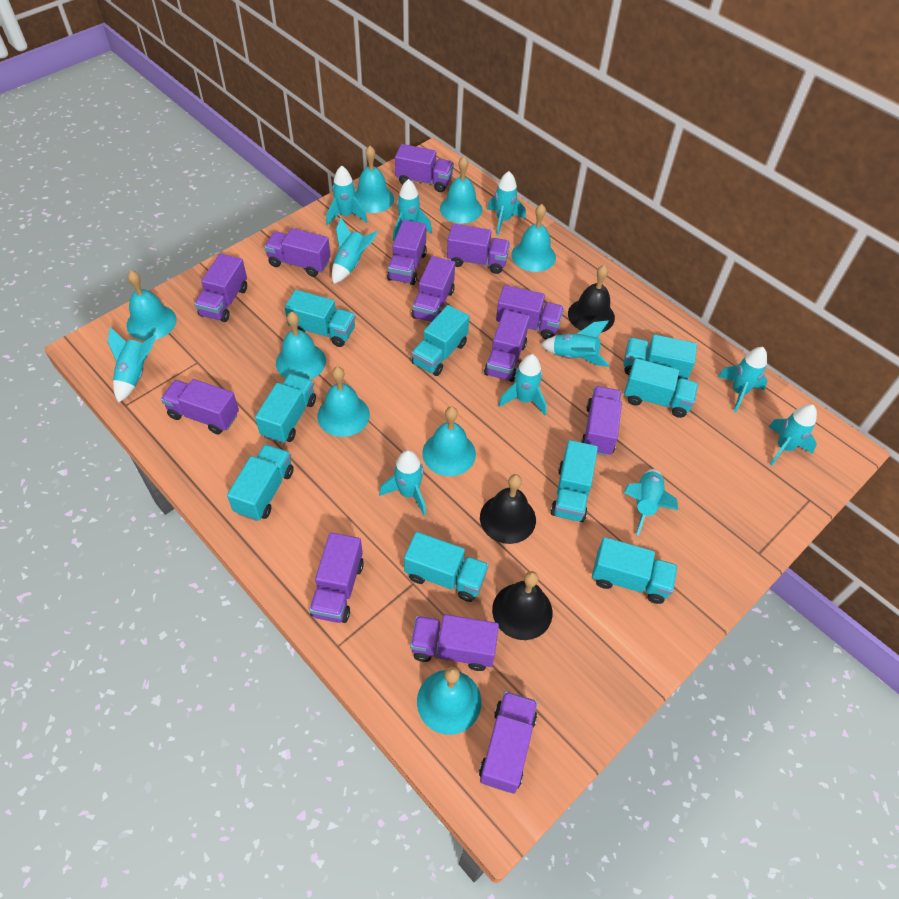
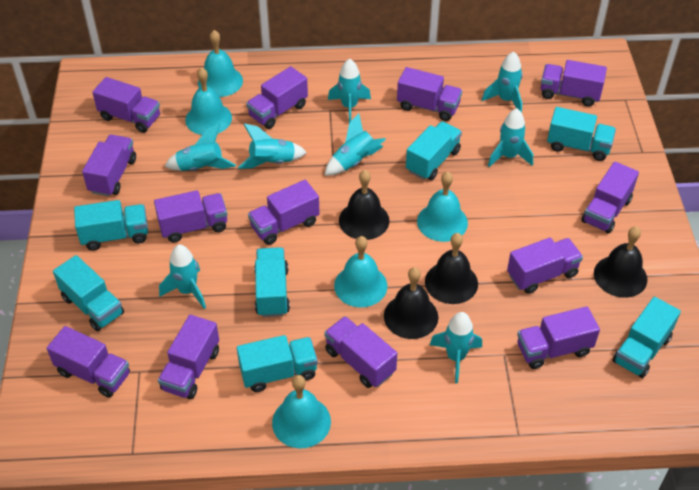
black bell: 3 -> 4
turquoise bell: 8 -> 5
turquoise rocket: 11 -> 8
turquoise truck: 9 -> 7

